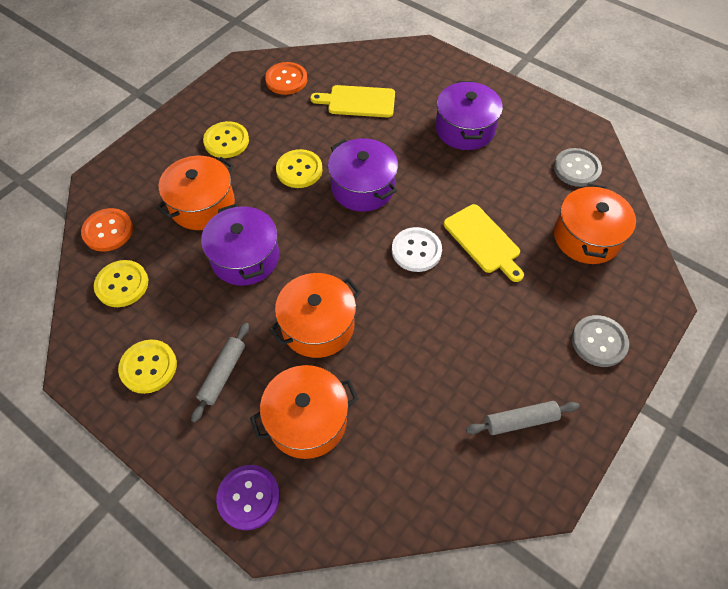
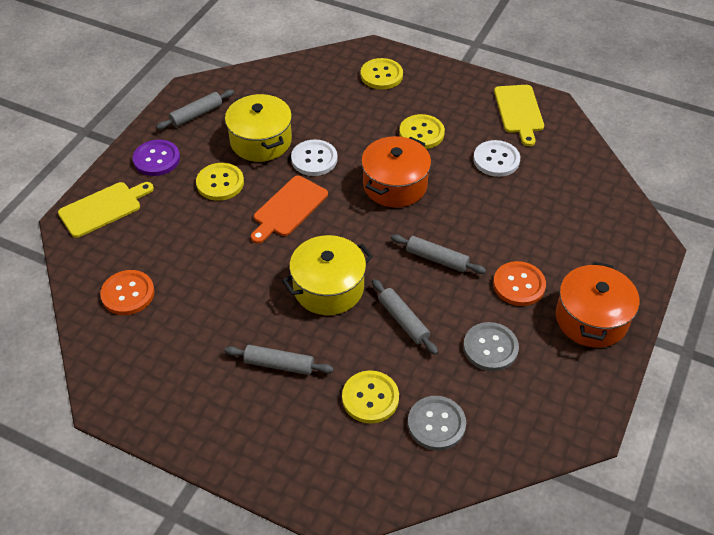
grey rolling pin: 2 -> 4
orange cutting board: 0 -> 1
orange pot: 4 -> 2
purple pot: 3 -> 0
white button: 1 -> 2
yellow pot: 0 -> 2

